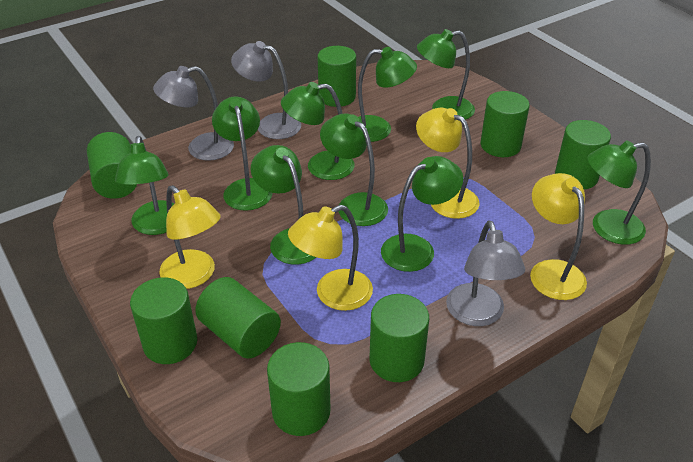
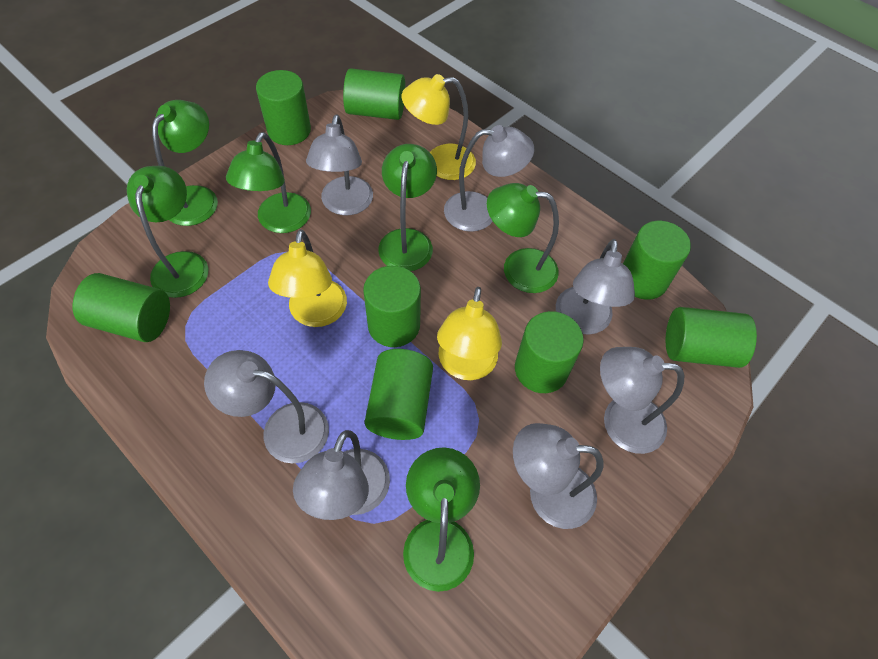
green lamp: 9 -> 6
grey lamp: 3 -> 7
yellow lamp: 4 -> 3

